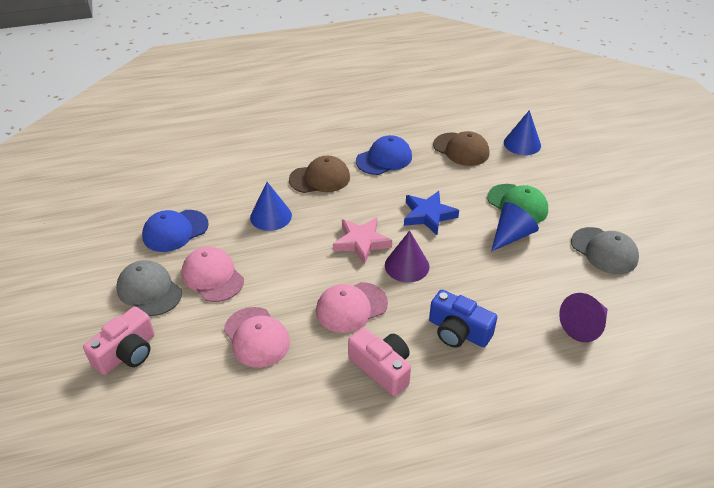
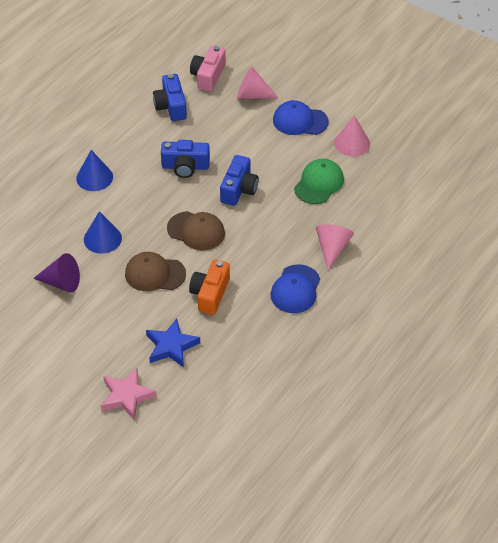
blue camera: 1 -> 3
blue cone: 3 -> 2
grey cap: 2 -> 0
orange camera: 0 -> 1
pink camera: 2 -> 1
pink cap: 3 -> 0
pink cone: 0 -> 3
purple cone: 2 -> 1

